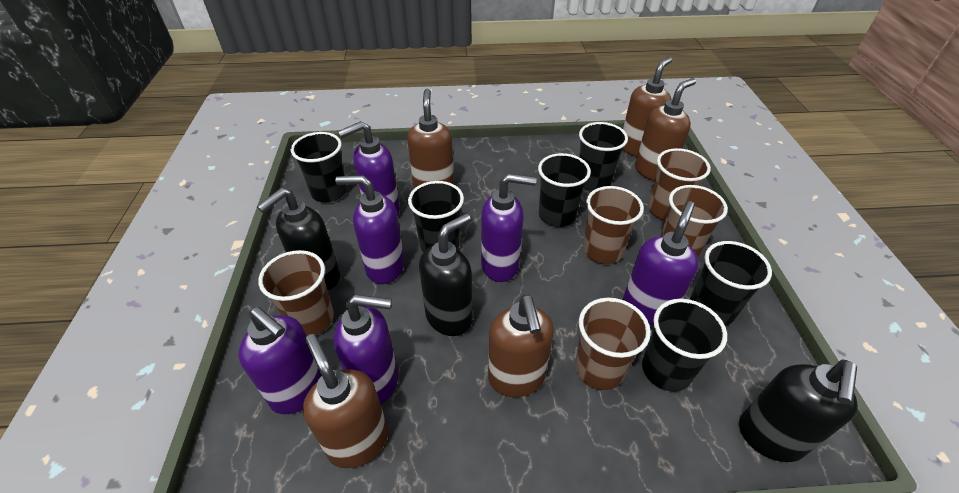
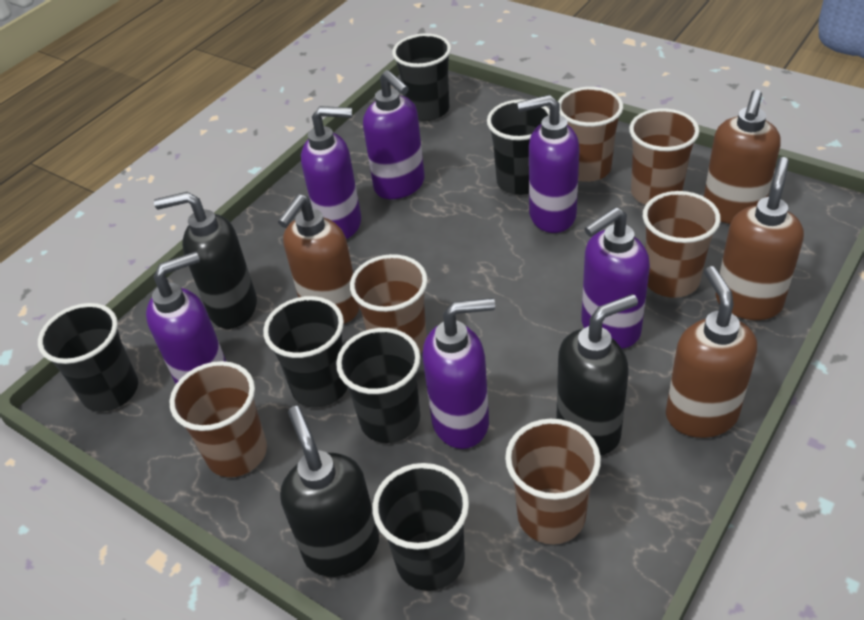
brown cup: 5 -> 6
brown soap dispenser: 5 -> 4

